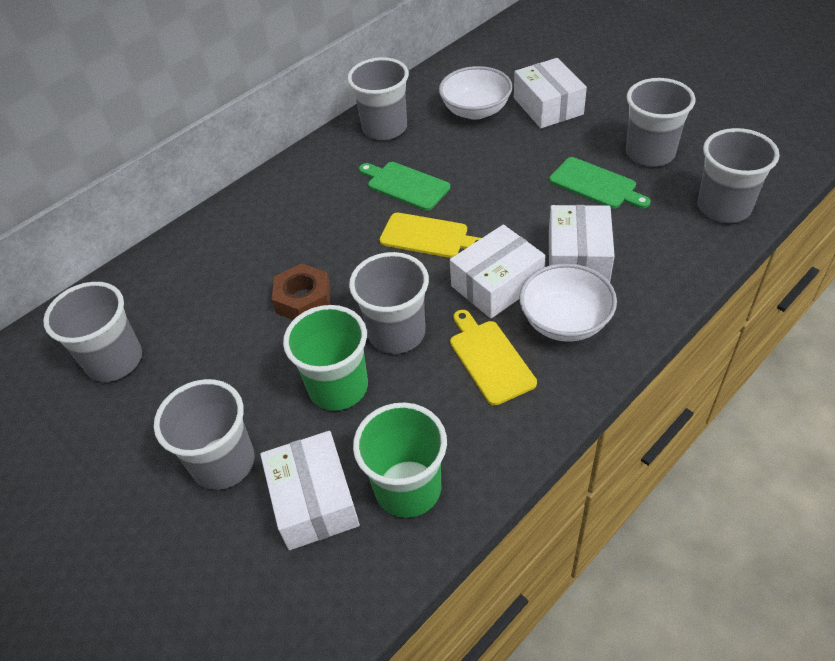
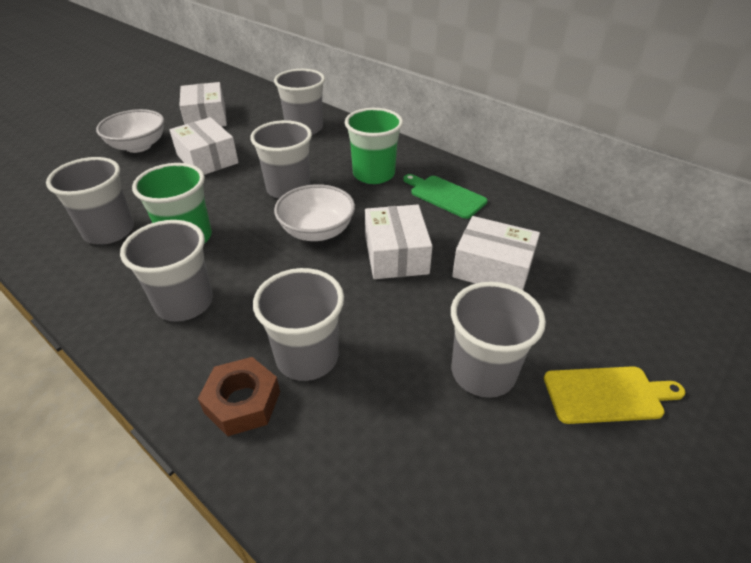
green cutting board: 2 -> 1
yellow cutting board: 2 -> 1

